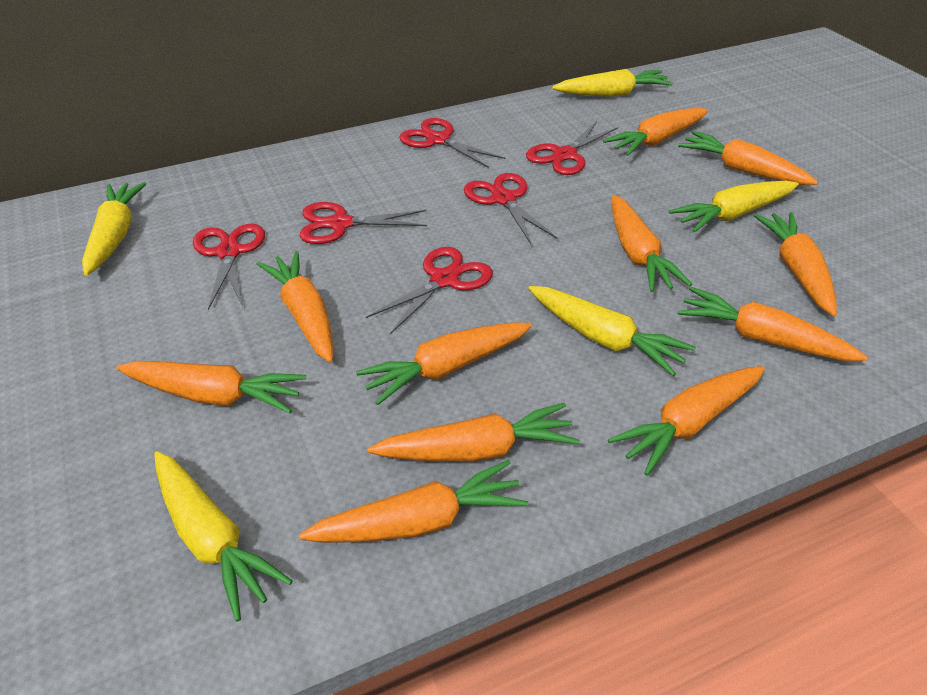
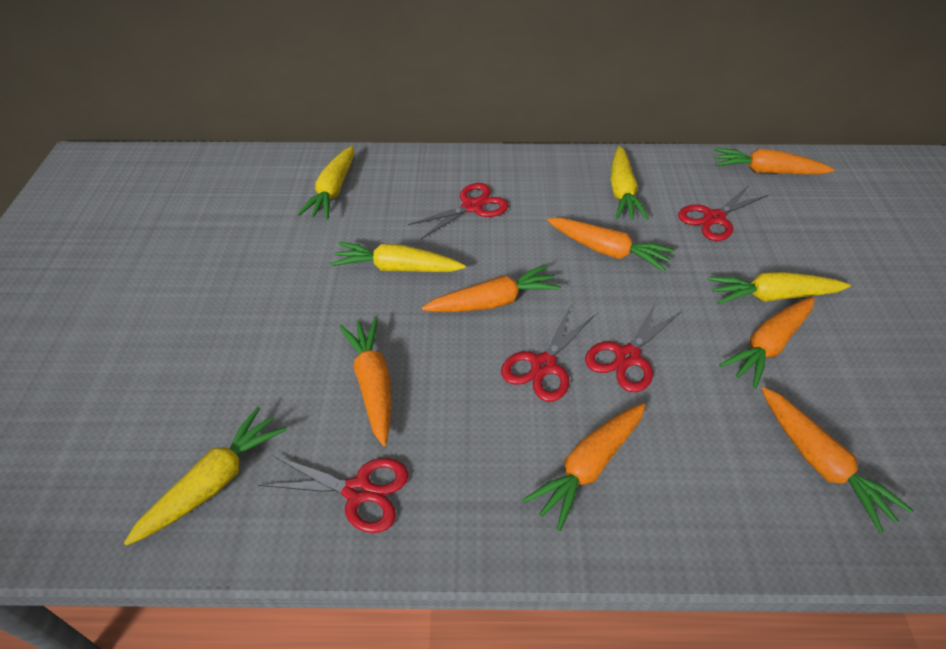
orange carrot: 11 -> 7
red scissors: 6 -> 5

